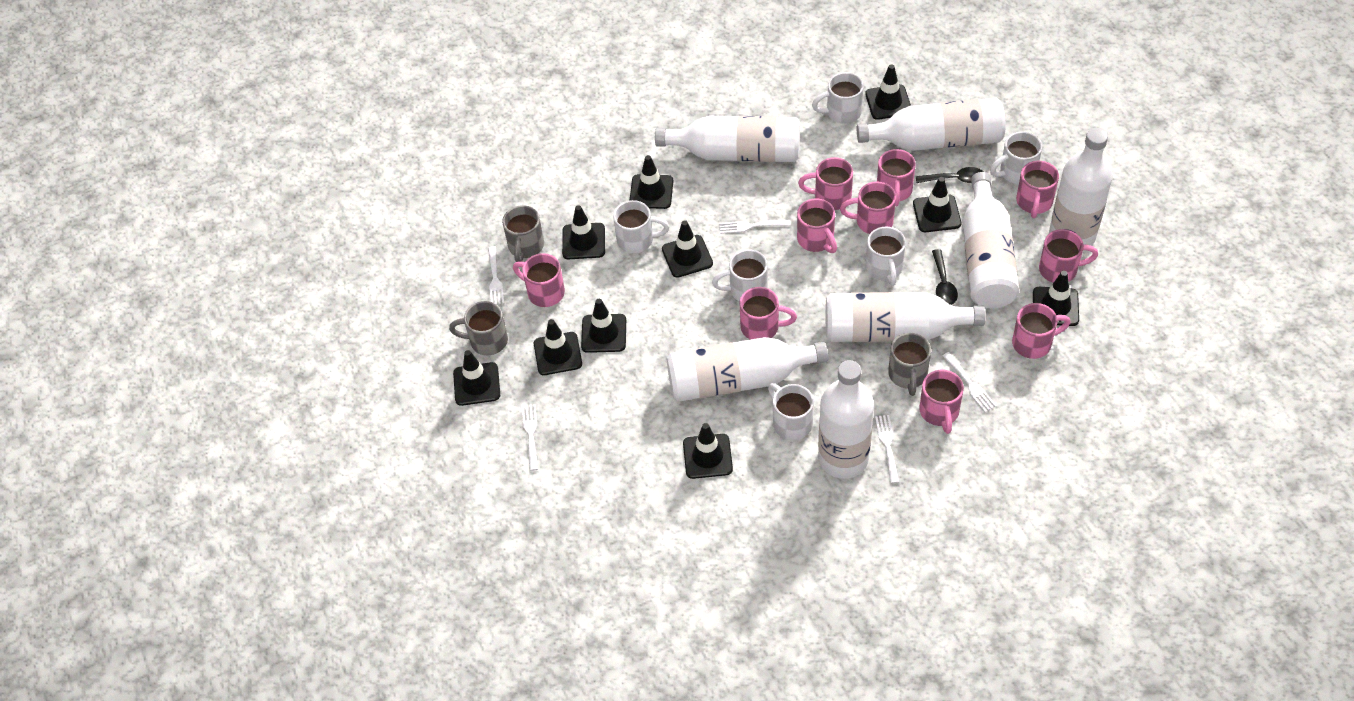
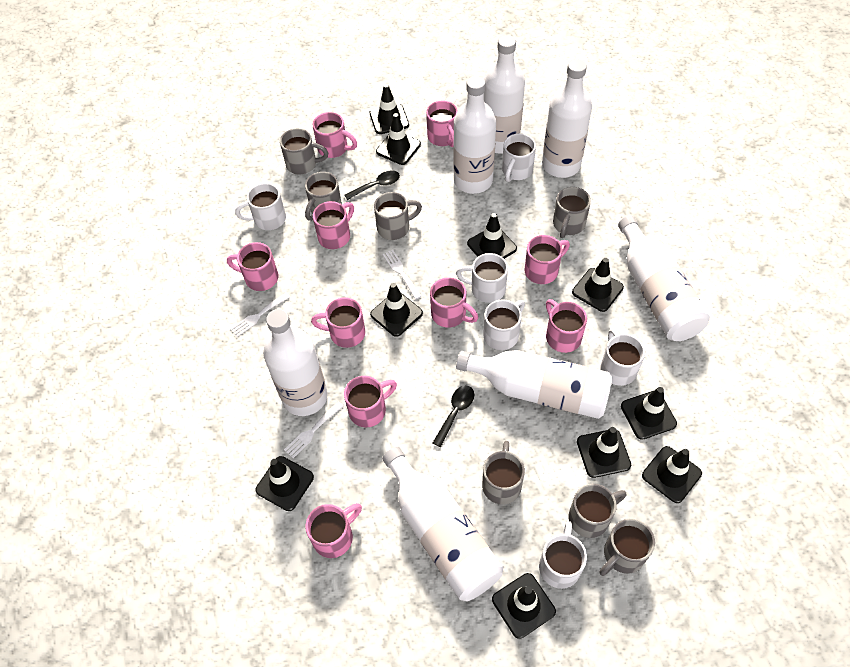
grey mug: 3 -> 7
white fork: 5 -> 3

